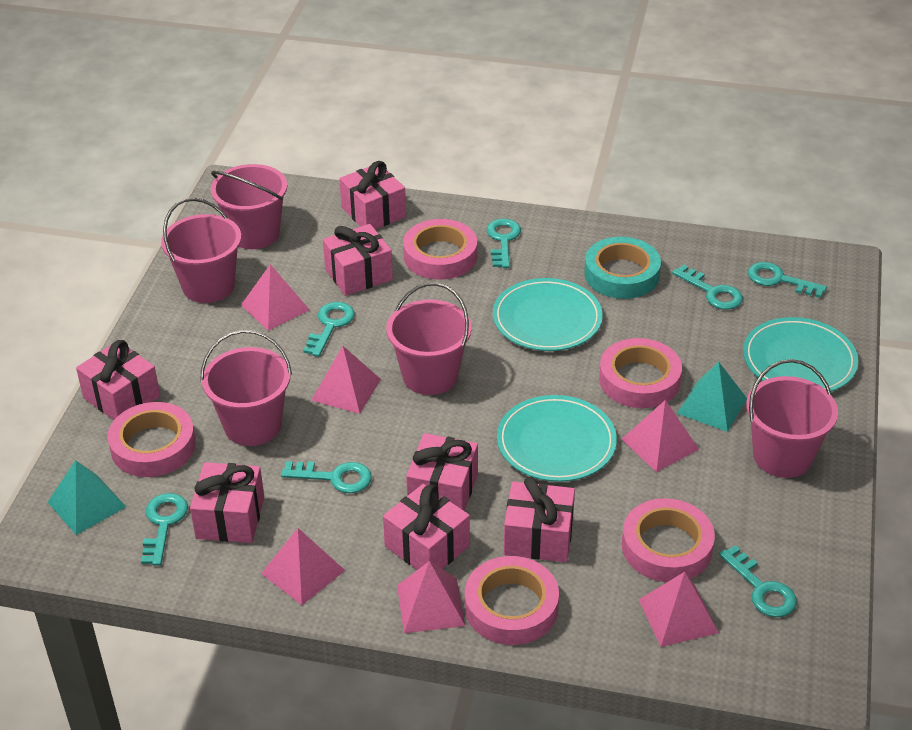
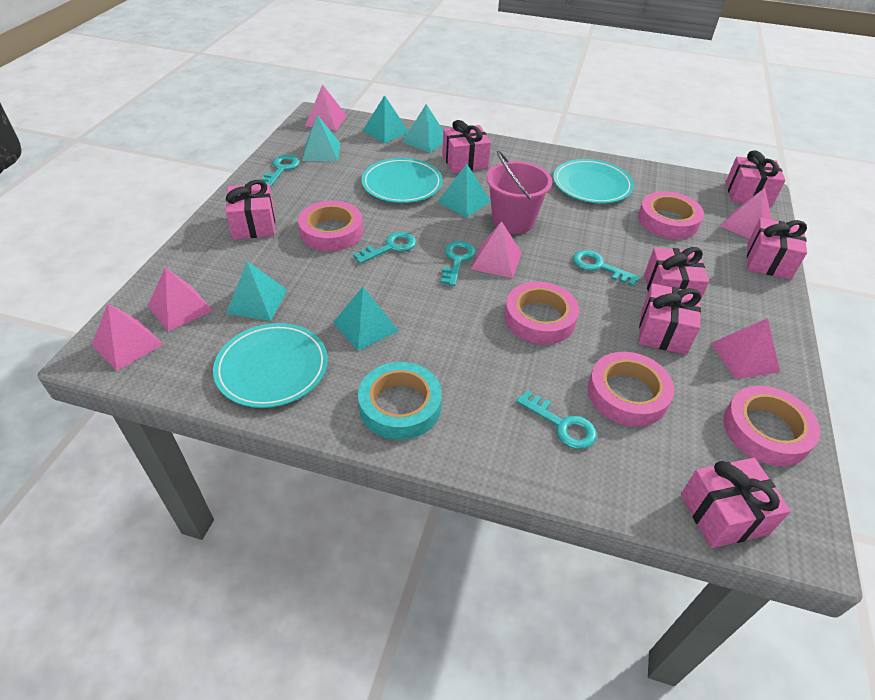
pink bucket: 5 -> 1
turquoise key: 7 -> 5
turquoise pyramid: 2 -> 6

